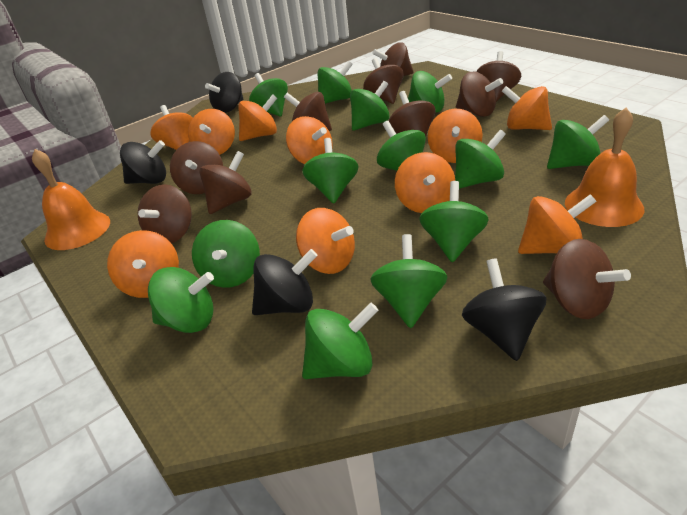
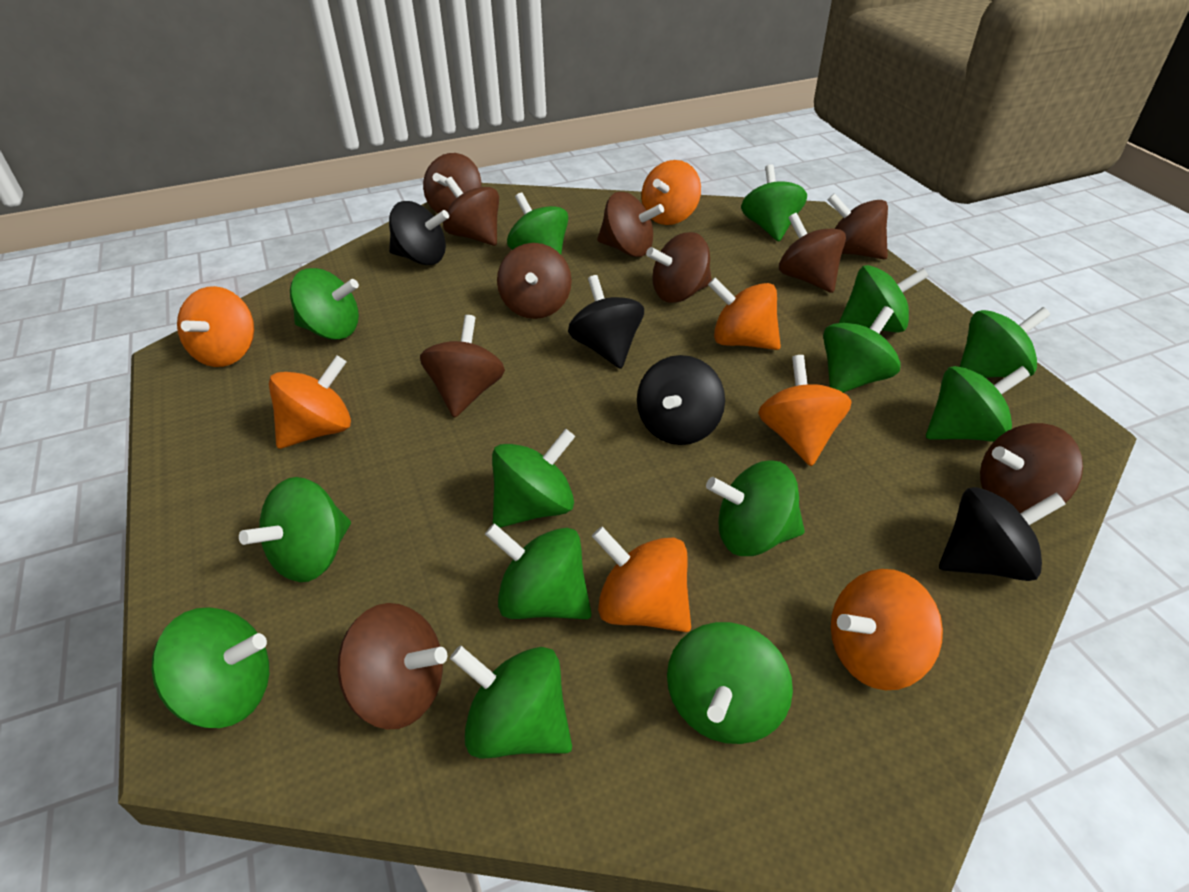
green spinning top: 13 -> 14
orange bell: 2 -> 0
orange spinning top: 10 -> 7

